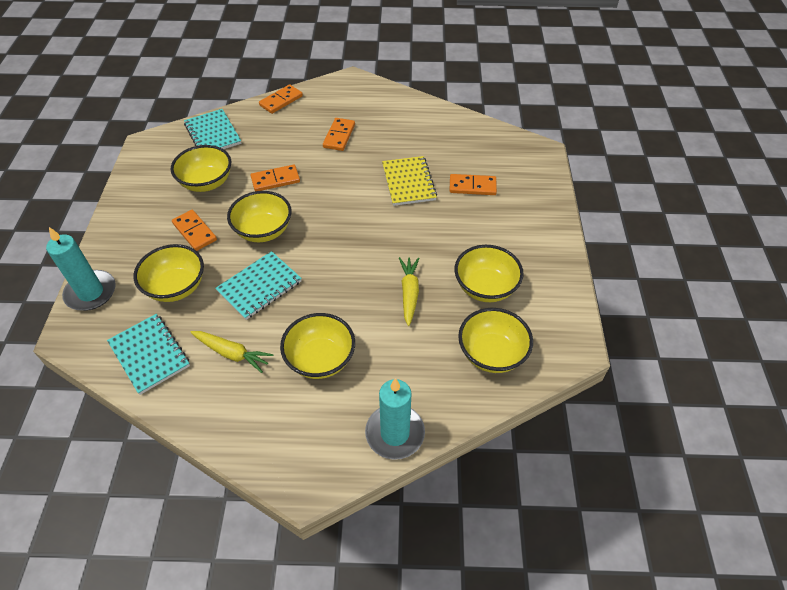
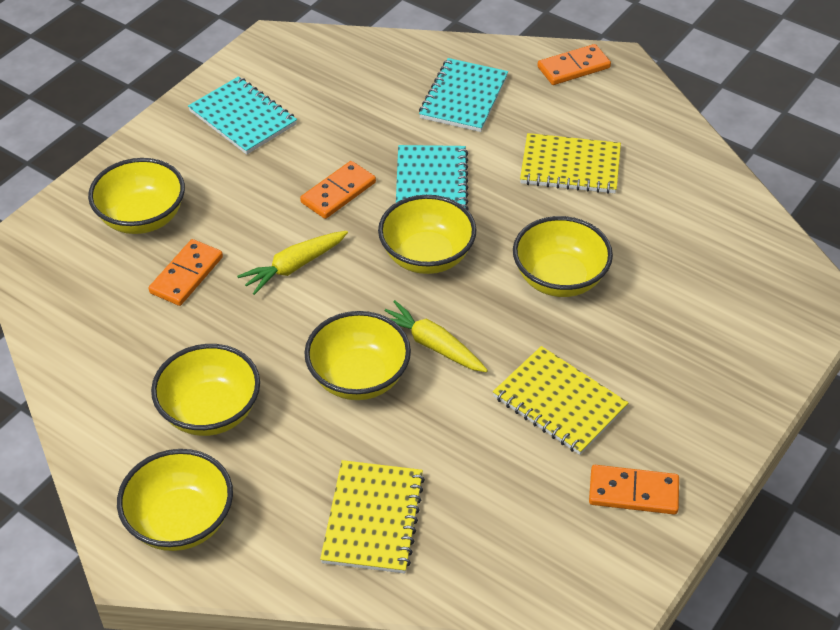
orange domino: 5 -> 4
turquoise candle: 2 -> 0
yellow notebook: 1 -> 3

